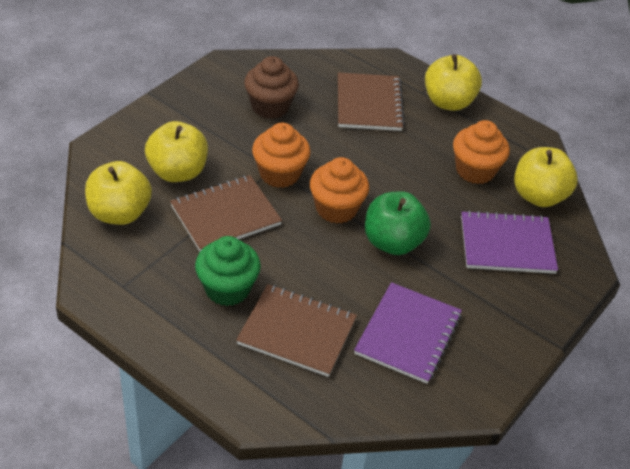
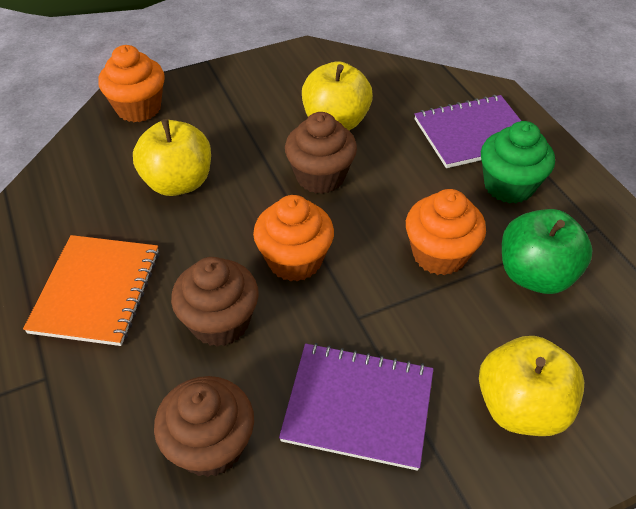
brown cupcake: 1 -> 3
brown notebook: 3 -> 0
orange notebook: 0 -> 1
yellow apple: 4 -> 3

